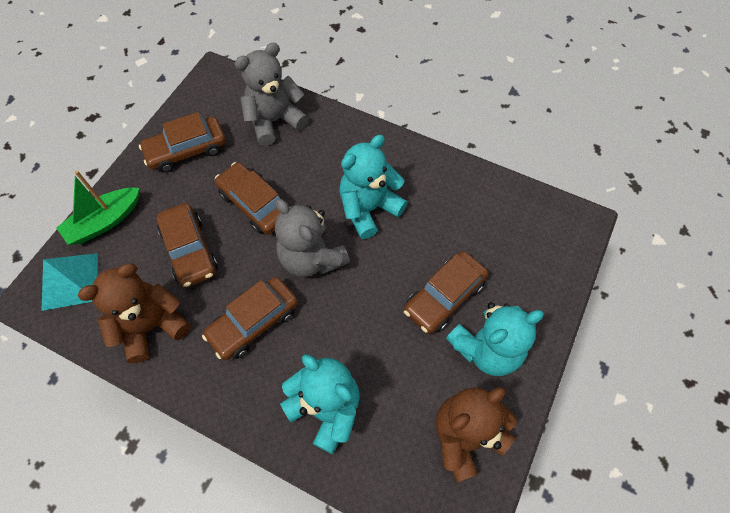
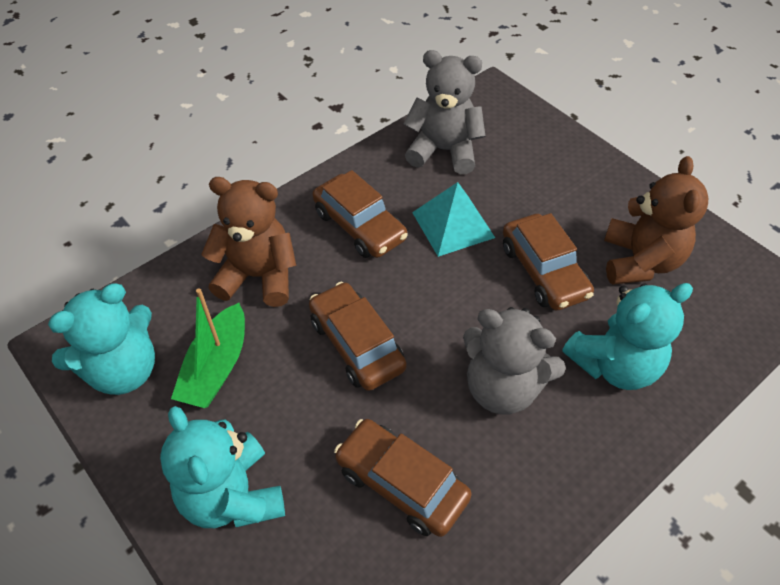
brown car: 5 -> 4

